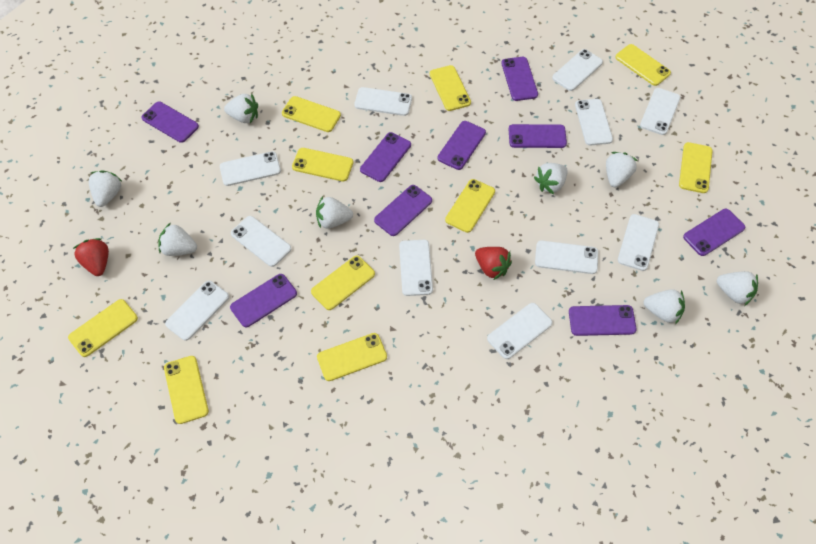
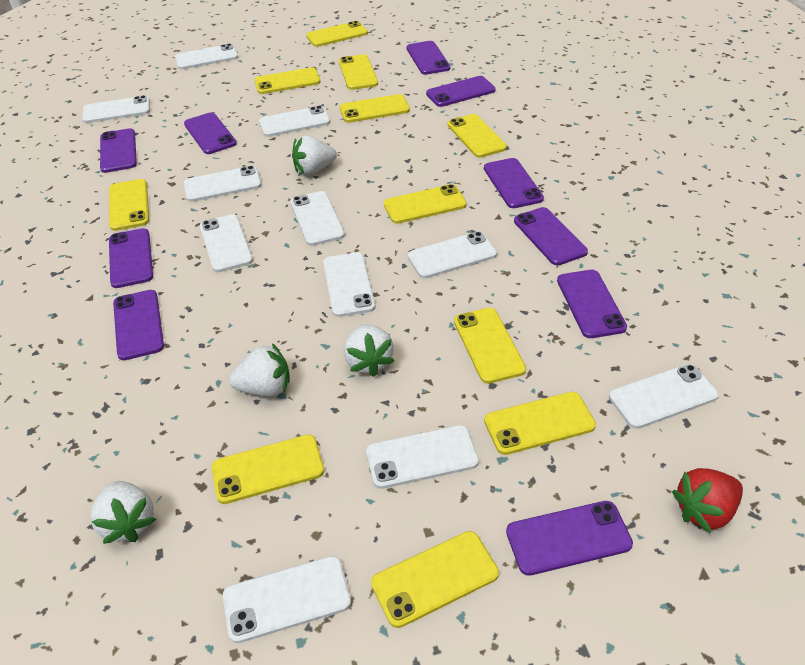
purple phone: 9 -> 10
red strawberry: 2 -> 1
white strawberry: 8 -> 4
yellow phone: 10 -> 11

